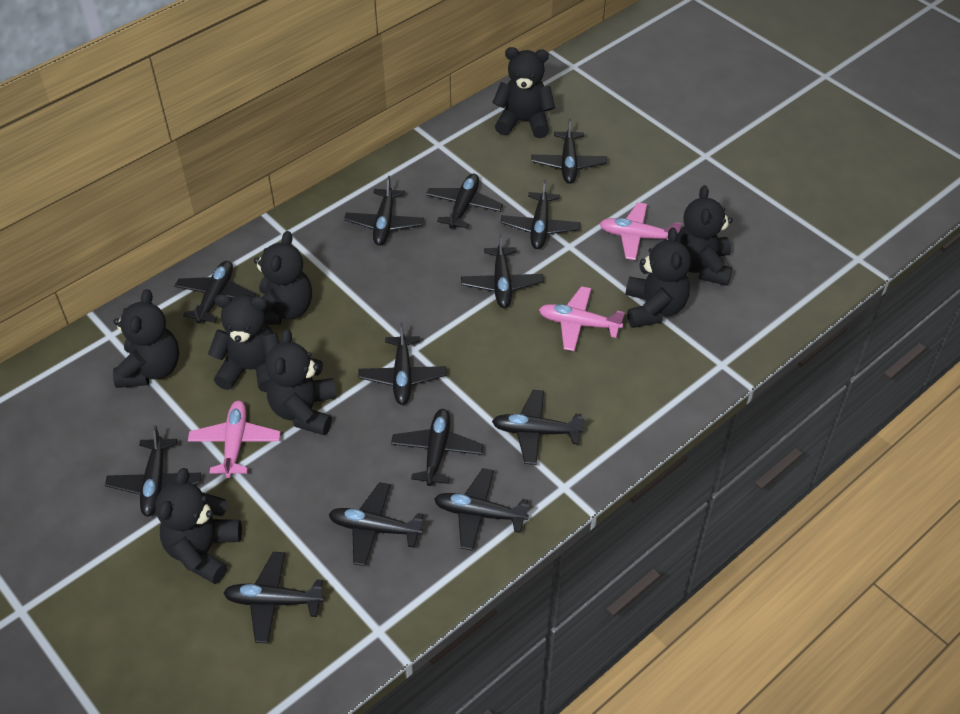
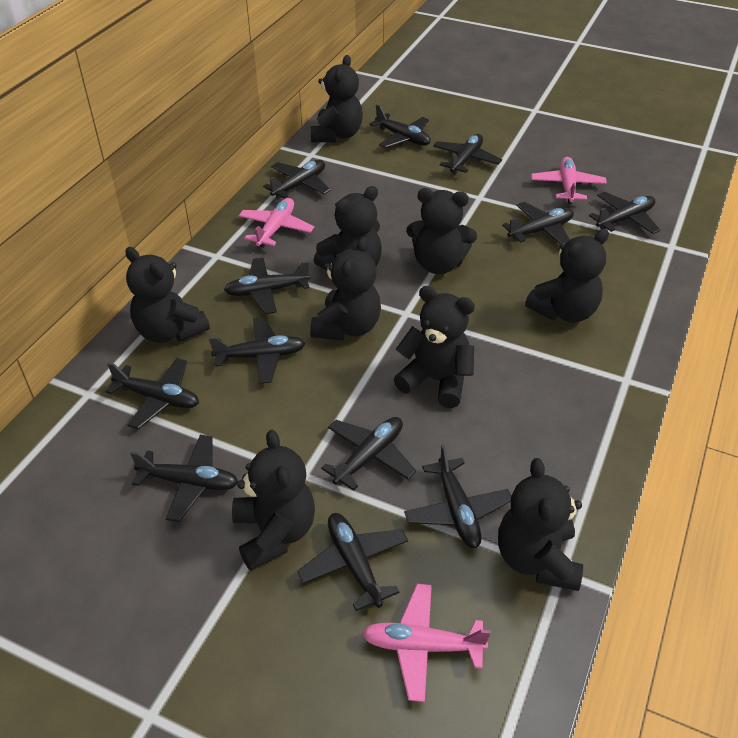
black plane: 13 -> 12
black teddy bear: 8 -> 9

